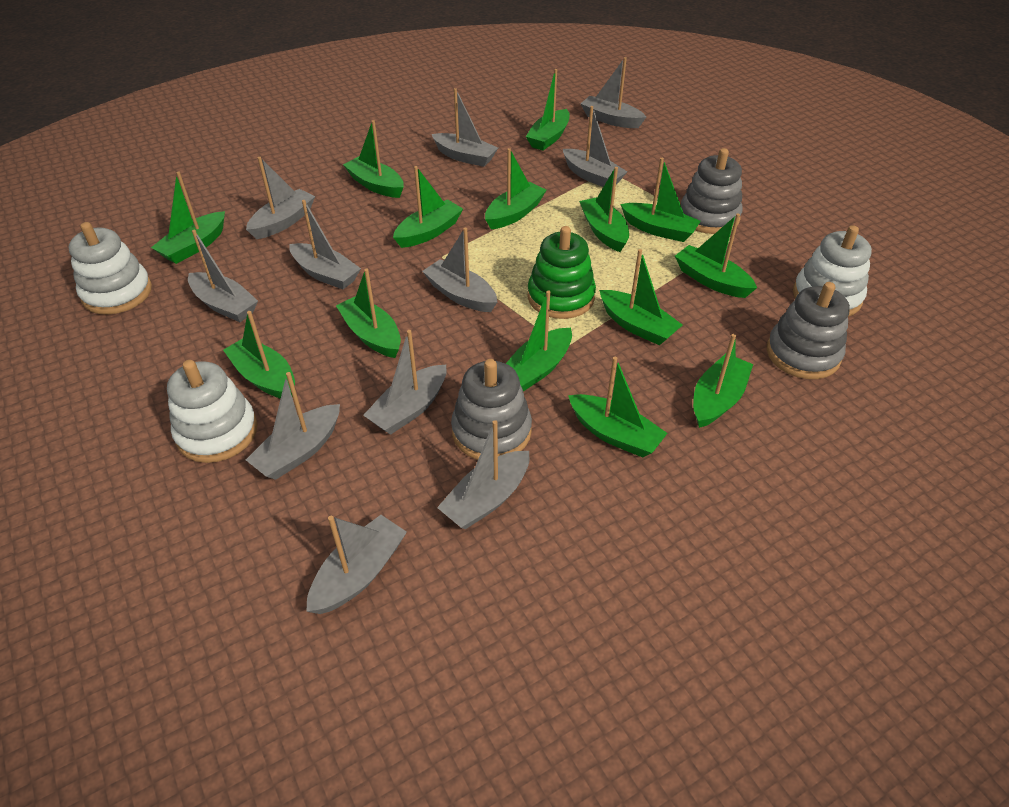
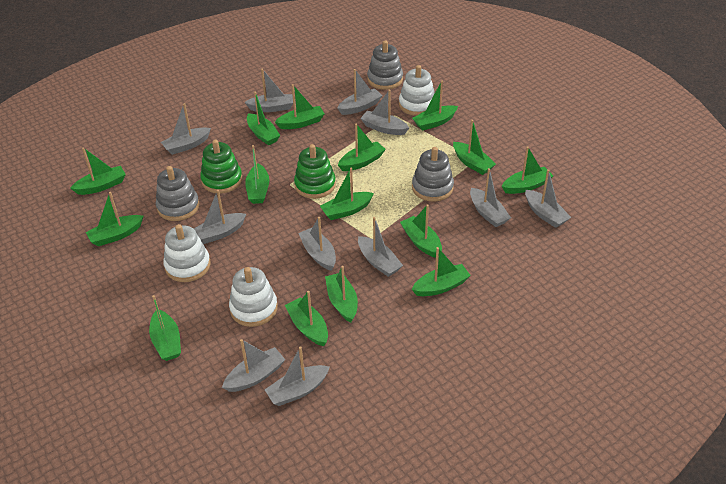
green boat: 14 -> 15
green stacking toy: 1 -> 2

